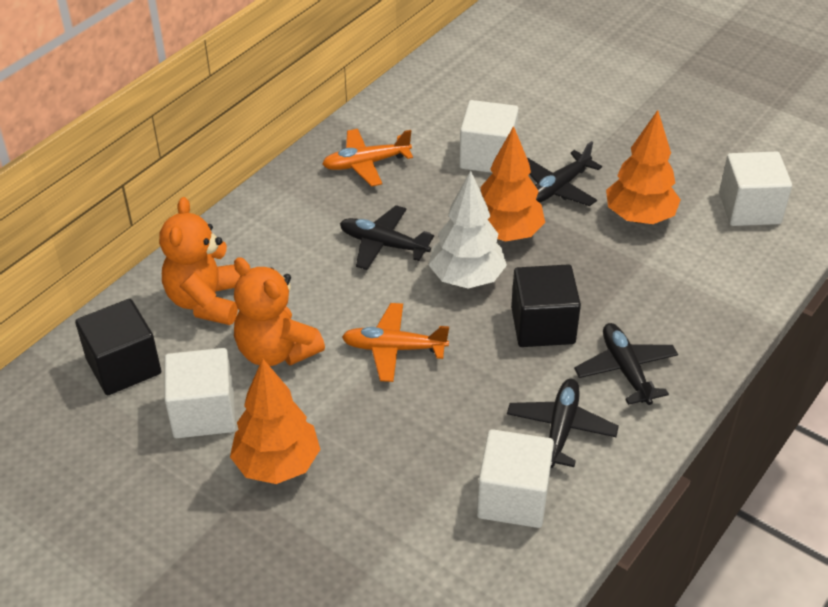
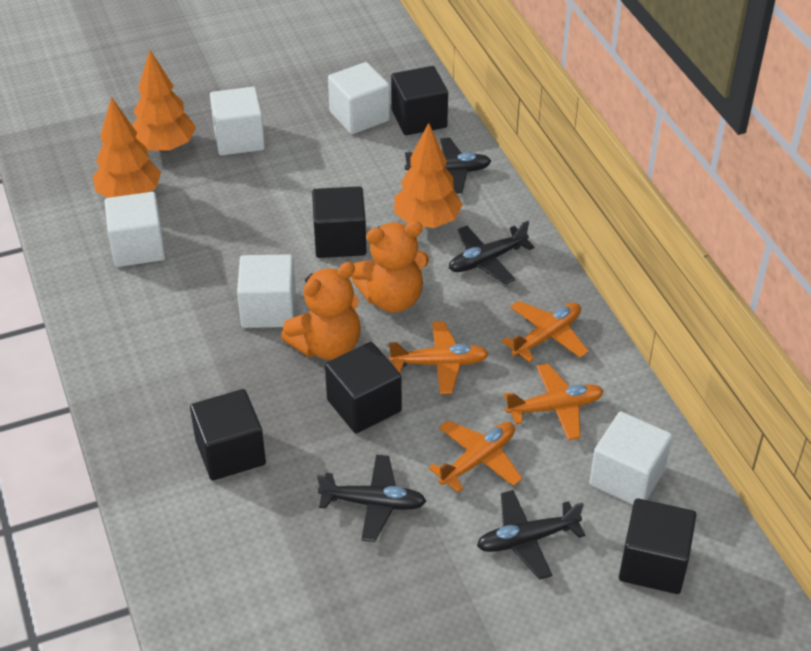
black cube: 2 -> 5
orange plane: 2 -> 4
white cube: 4 -> 5
white tree: 1 -> 0

